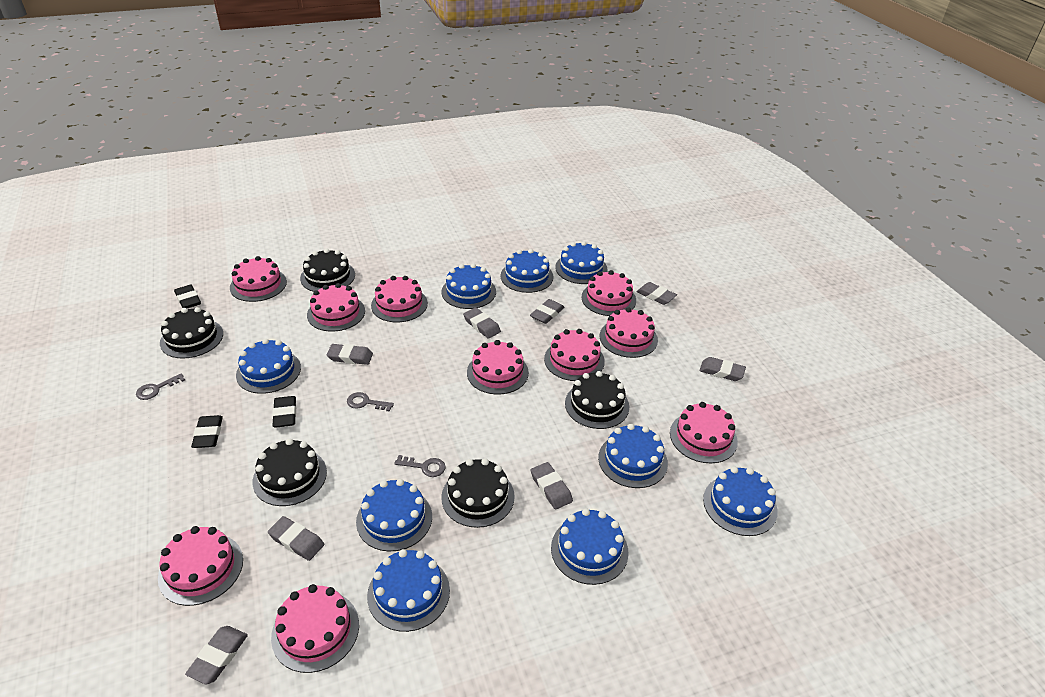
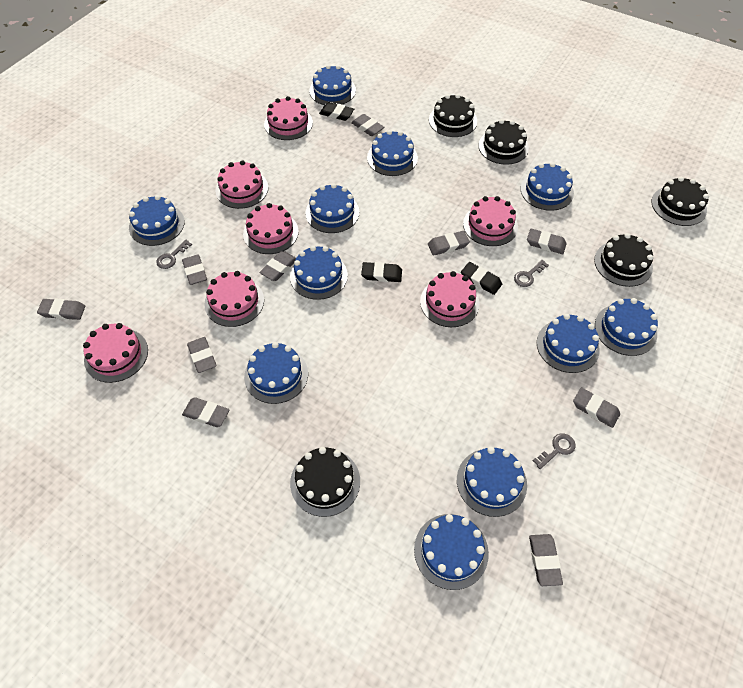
blue cake: 9 -> 11
grey eraser: 8 -> 10
pink cake: 10 -> 7

